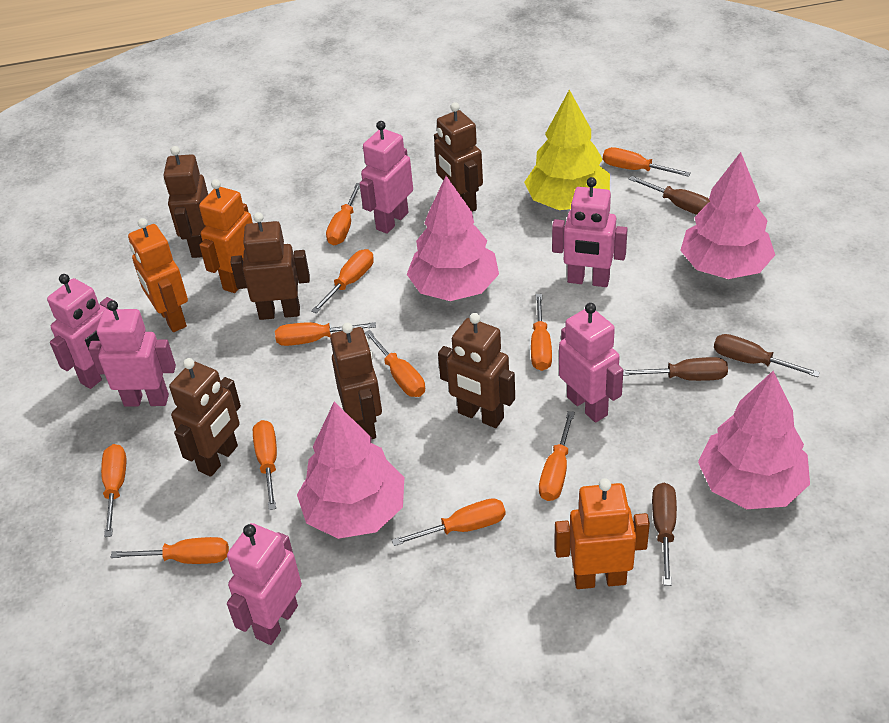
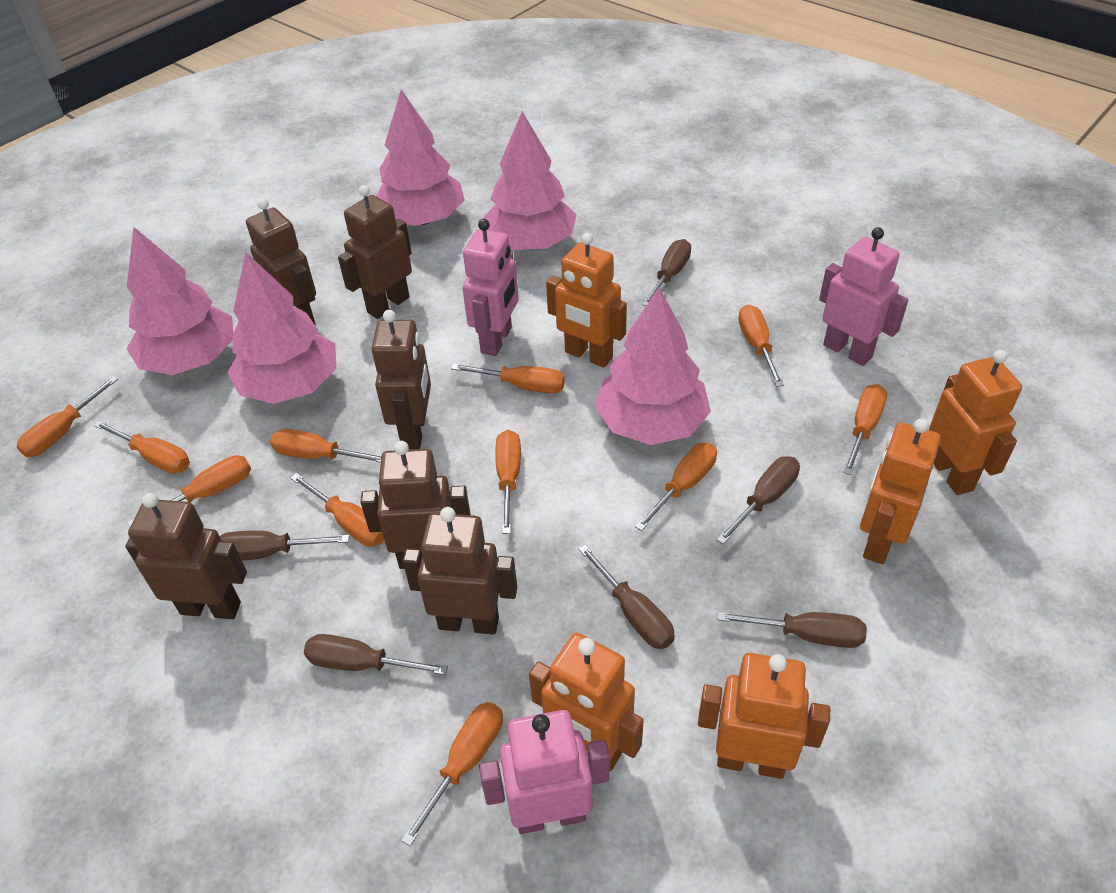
brown screwdriver: 4 -> 6
orange robot: 3 -> 5
pink robot: 6 -> 3
pink tree: 4 -> 5
yellow tree: 1 -> 0

